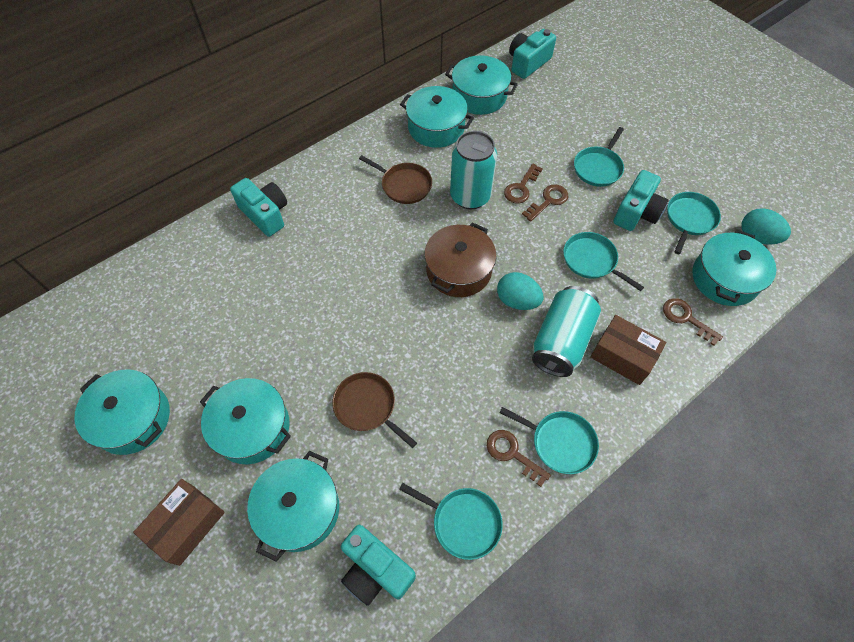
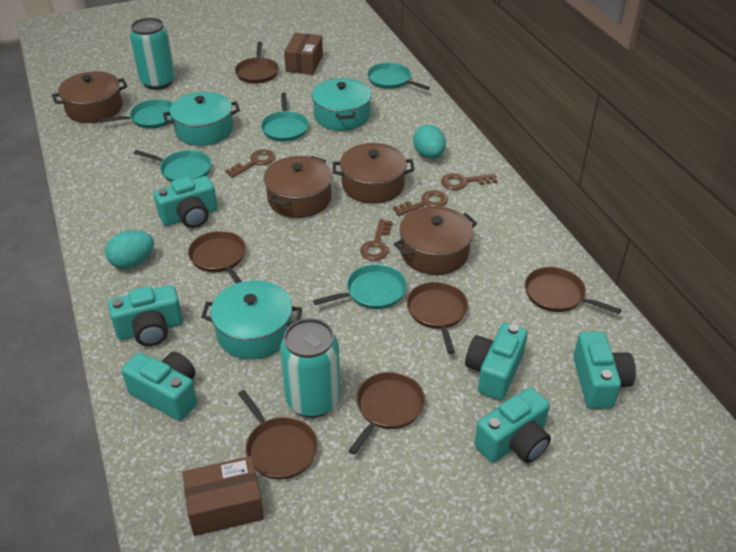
brown pan: 2 -> 6
brown pot: 1 -> 4
turquoise camera: 4 -> 6
turquoise pot: 6 -> 3

